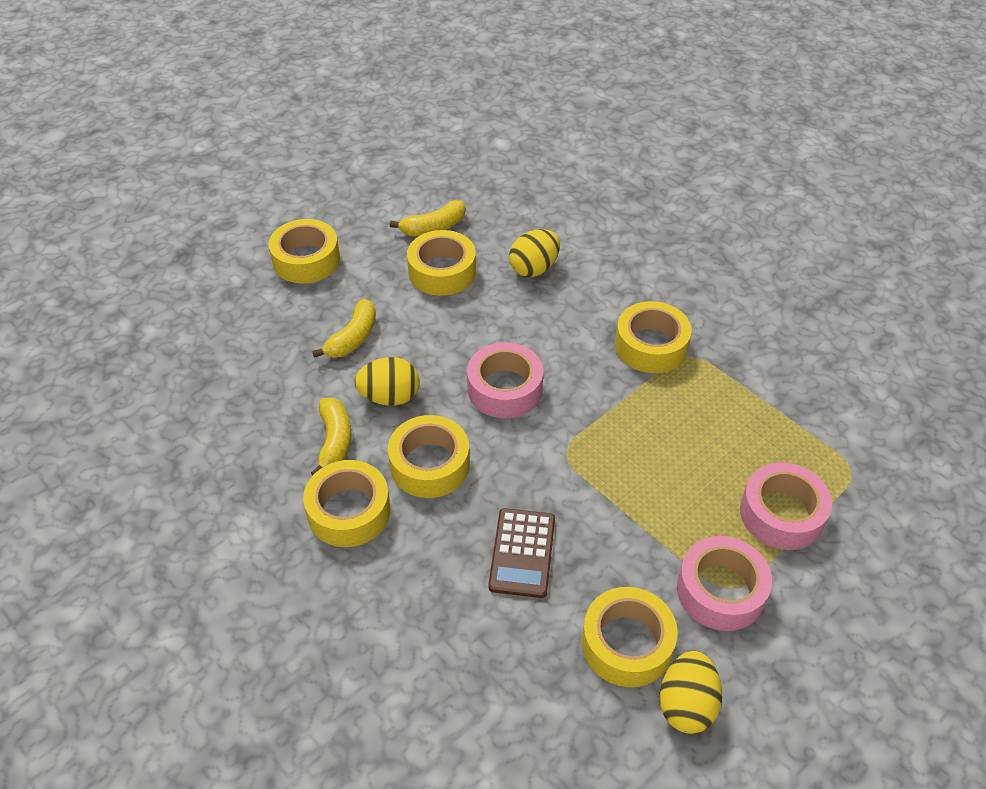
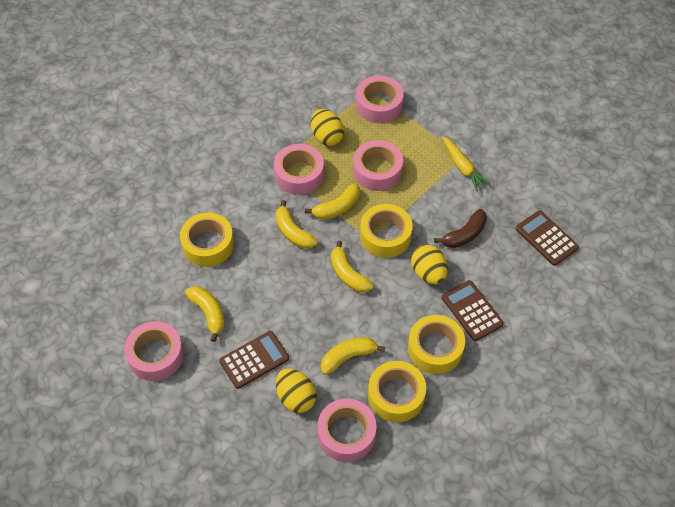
brown banana: 0 -> 1
brown calculator: 1 -> 3
pink tape: 3 -> 5
yellow banana: 3 -> 5
yellow carrot: 0 -> 1
yellow tape: 6 -> 4

